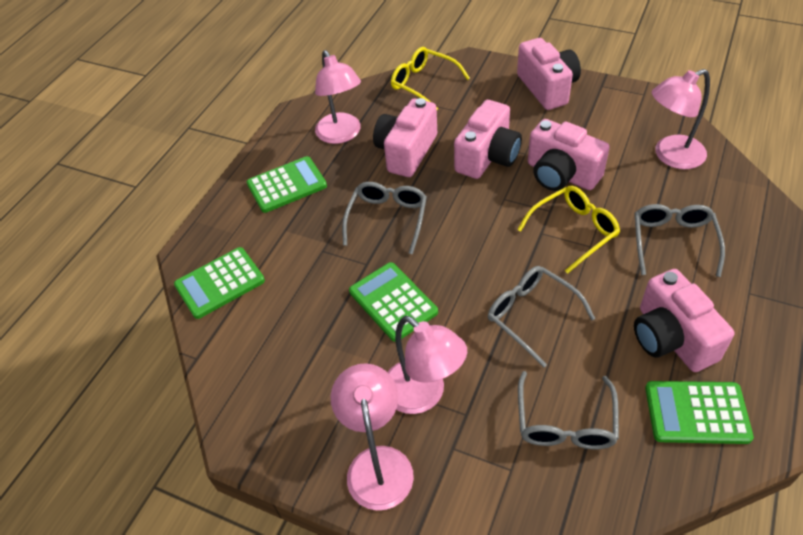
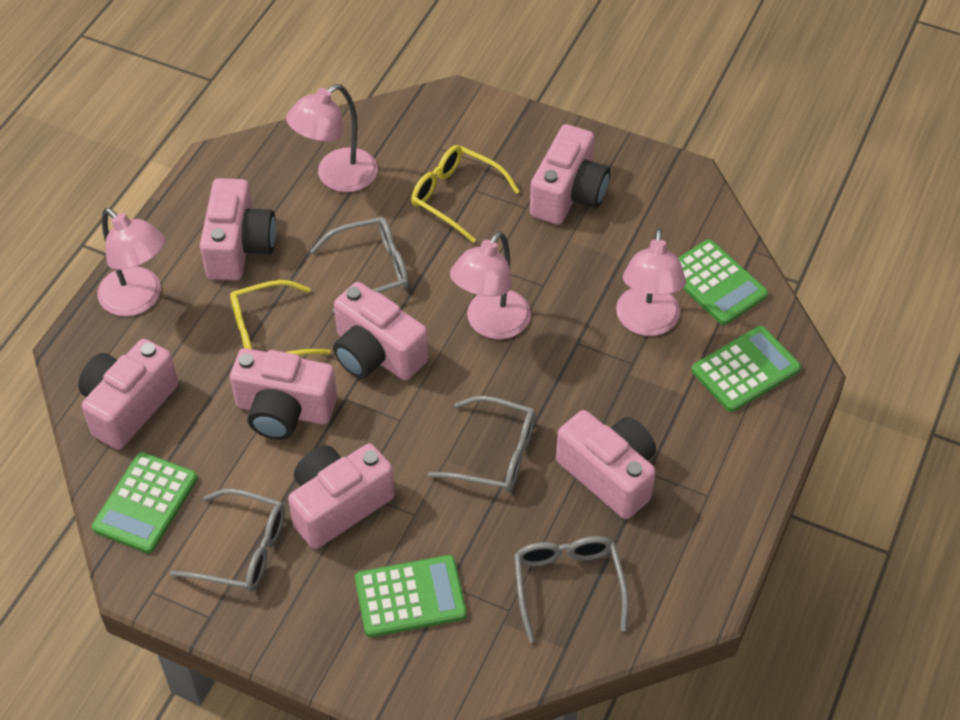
pink camera: 5 -> 7

